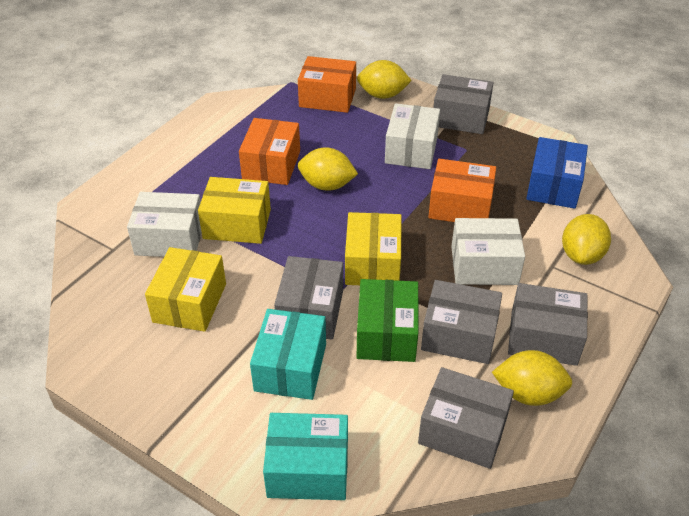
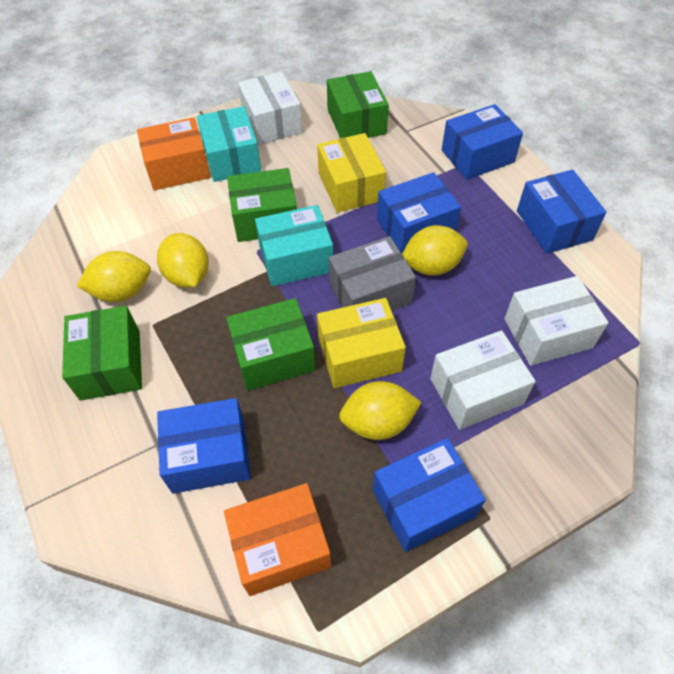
blue box: 1 -> 5
green box: 1 -> 4
grey box: 5 -> 1
orange box: 3 -> 2
yellow box: 3 -> 2

